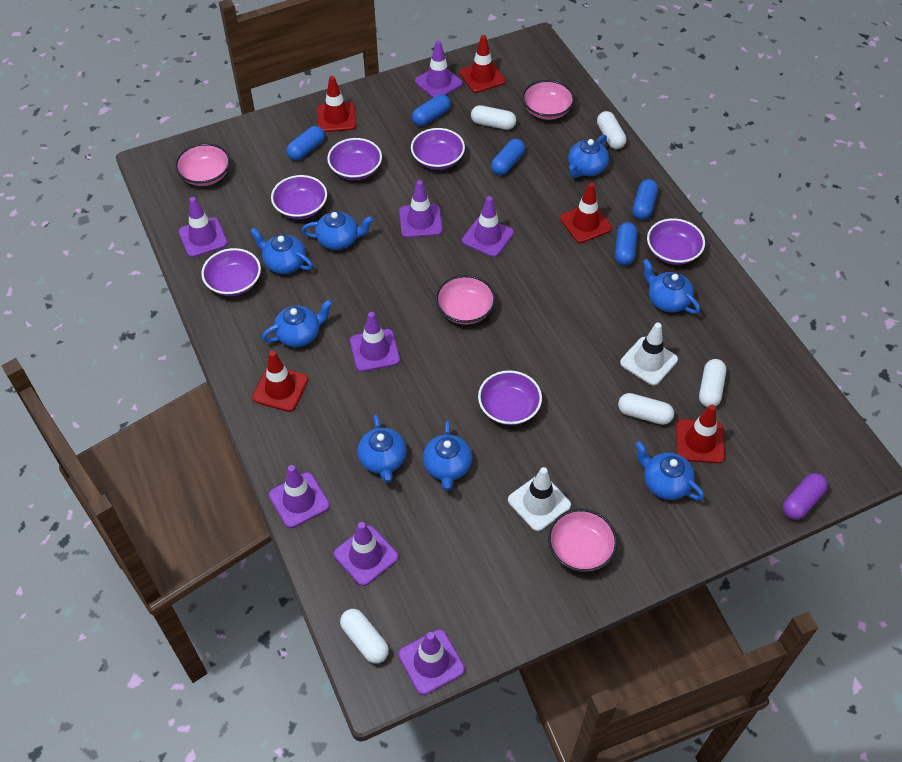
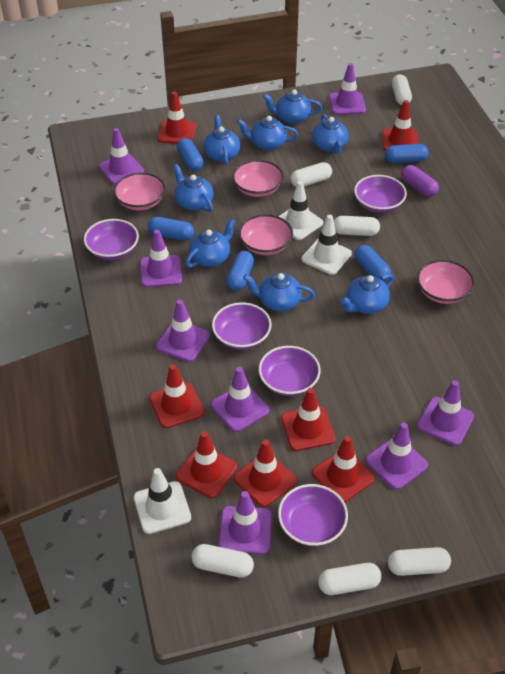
purple bowl: 6 -> 5
red traffic cone: 5 -> 7
white capsule: 5 -> 6
white traffic cone: 2 -> 3

